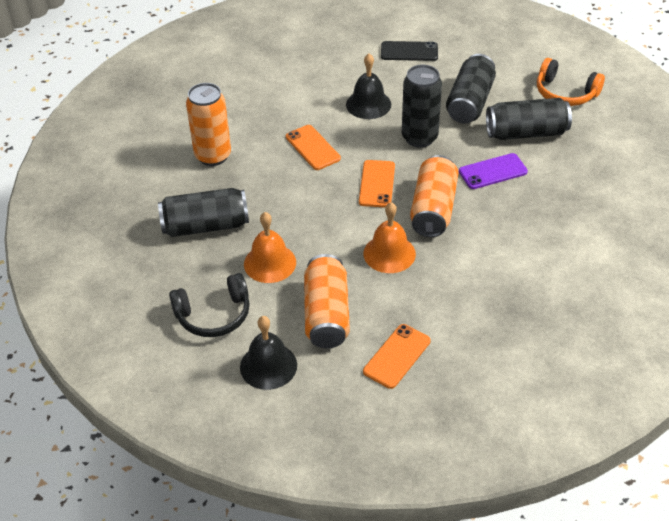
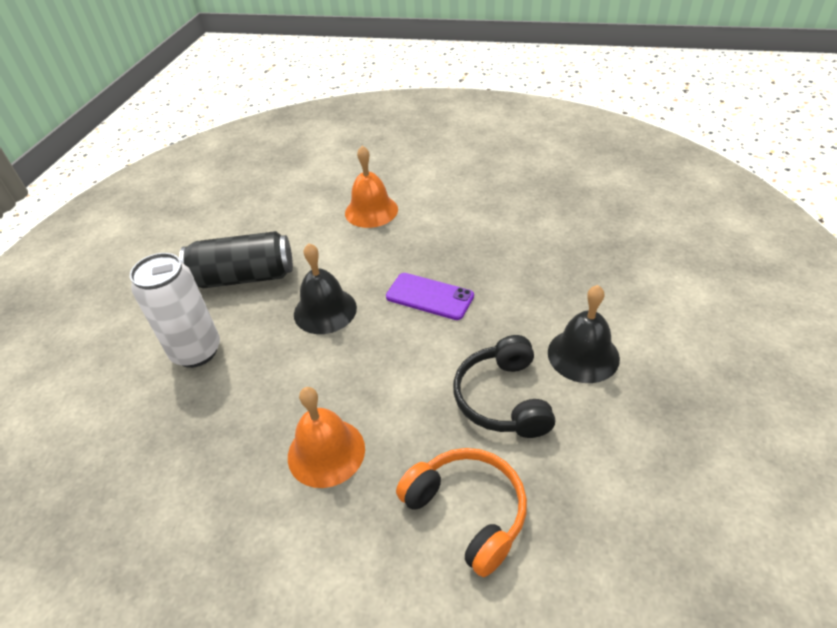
black can: 4 -> 1
black phone: 1 -> 0
orange can: 3 -> 0
orange phone: 3 -> 0
white can: 0 -> 1

